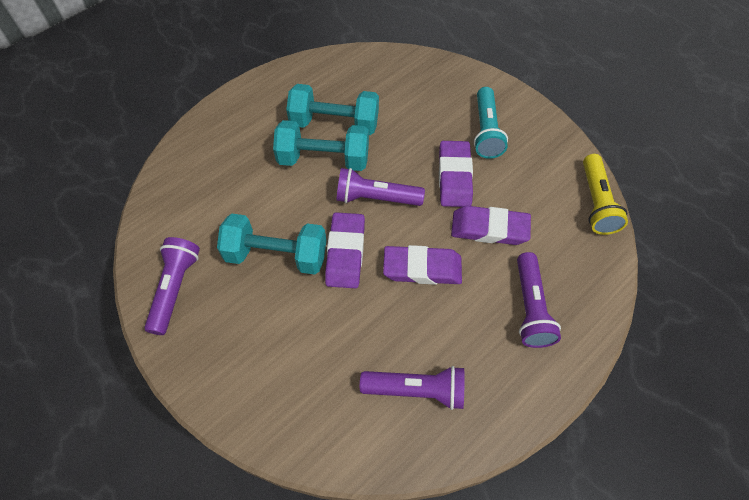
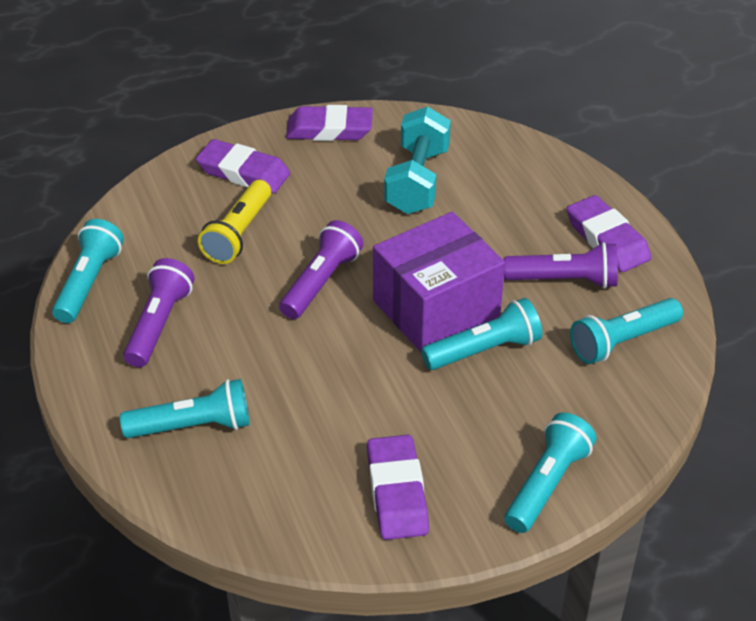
purple box: 0 -> 1
purple flashlight: 4 -> 3
turquoise dumbbell: 3 -> 1
turquoise flashlight: 1 -> 5

